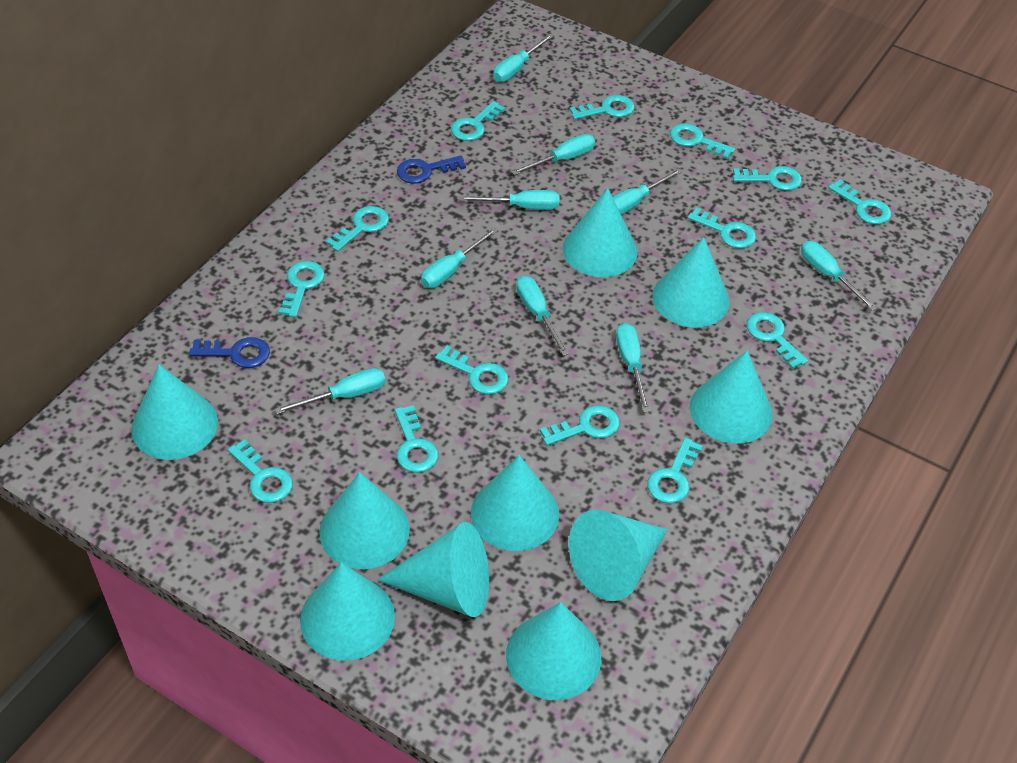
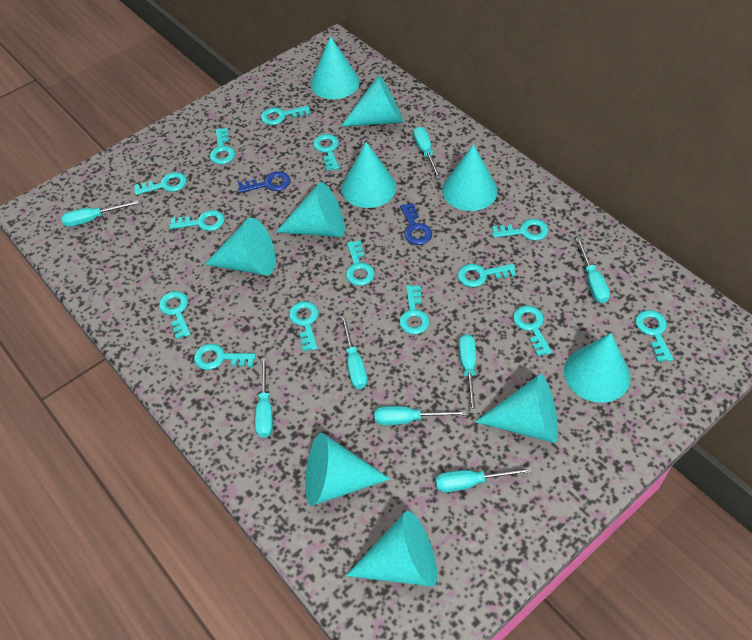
turquoise screwdriver: 9 -> 8

